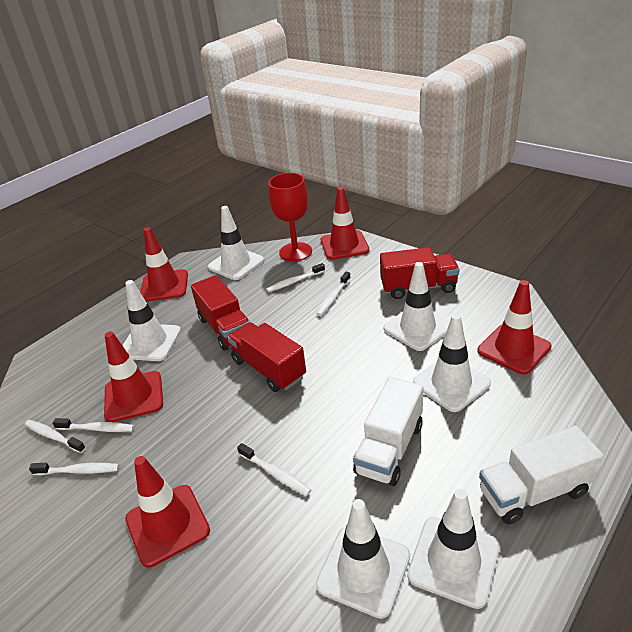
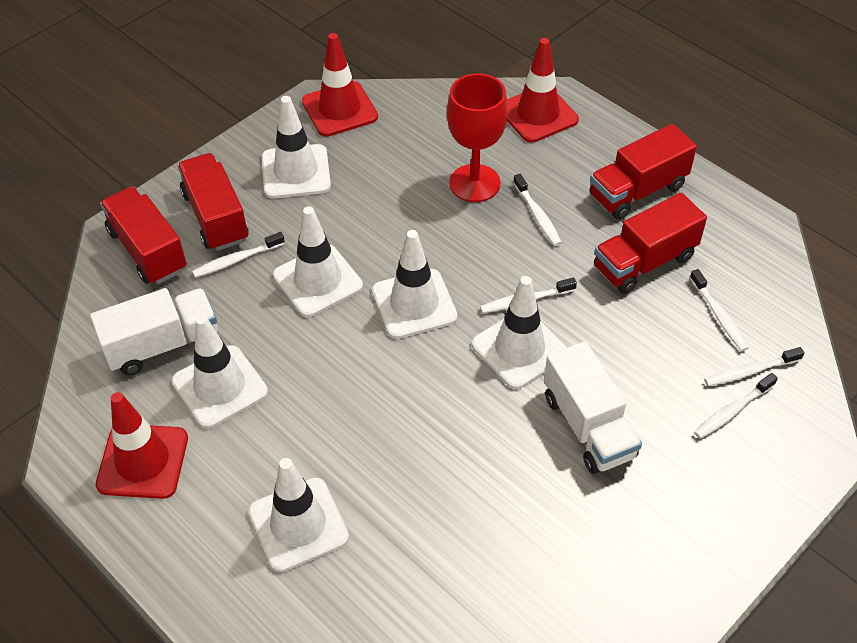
red traffic cone: 5 -> 3
red truck: 3 -> 4

